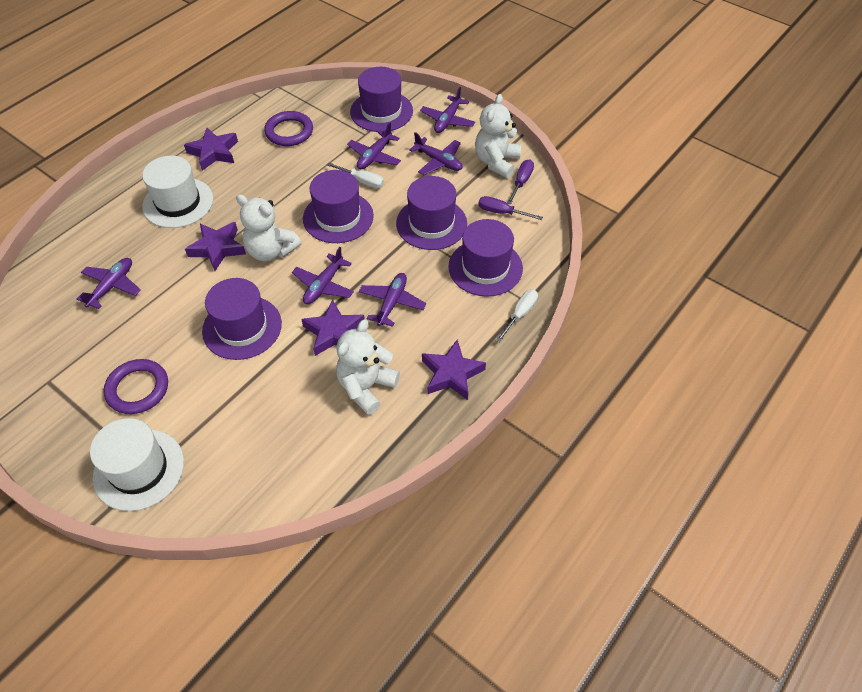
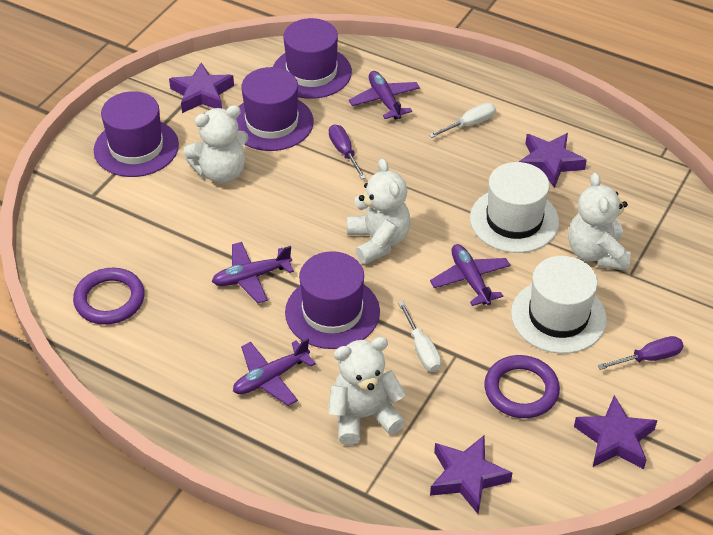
purple hat: 5 -> 4
purple plane: 6 -> 4
white teddy bear: 3 -> 4

